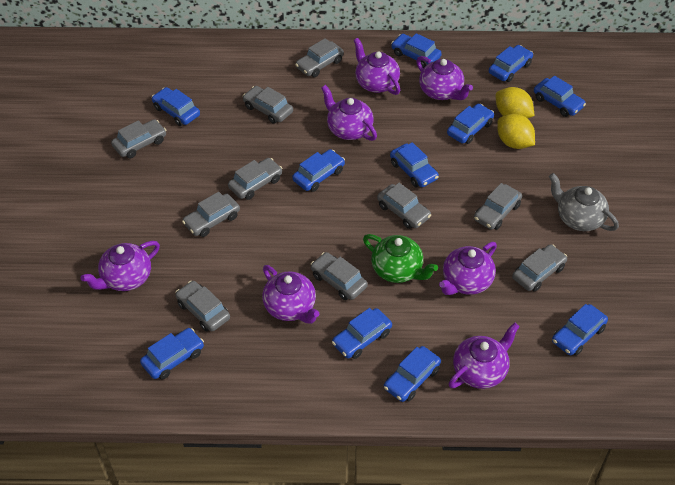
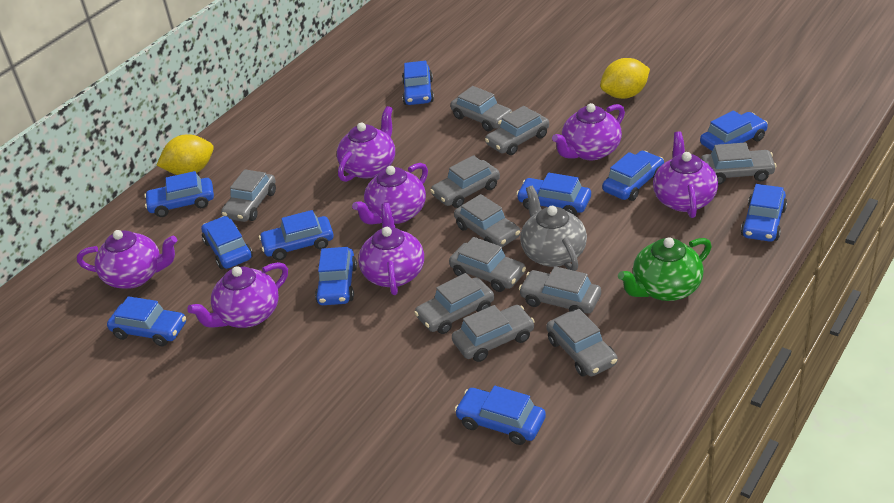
grey car: 10 -> 11

